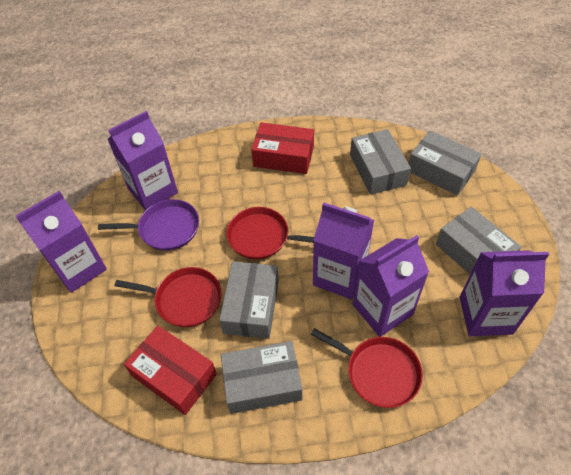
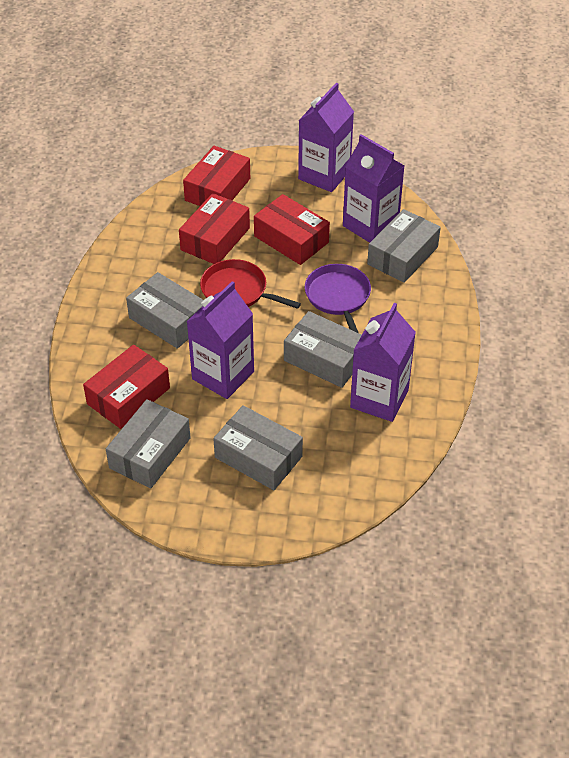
purple carton: 5 -> 4
red box: 2 -> 4
red pan: 3 -> 1

